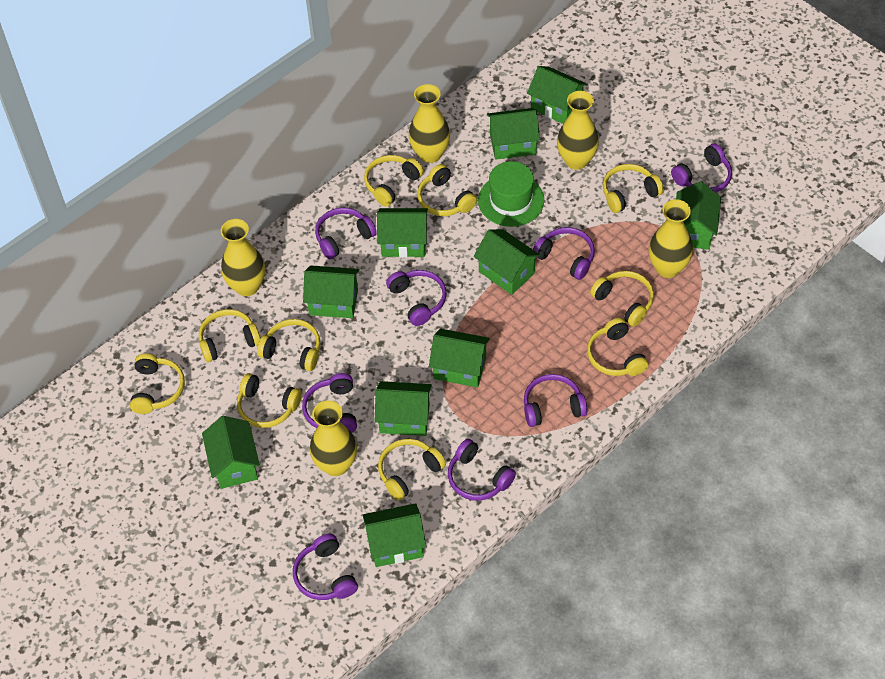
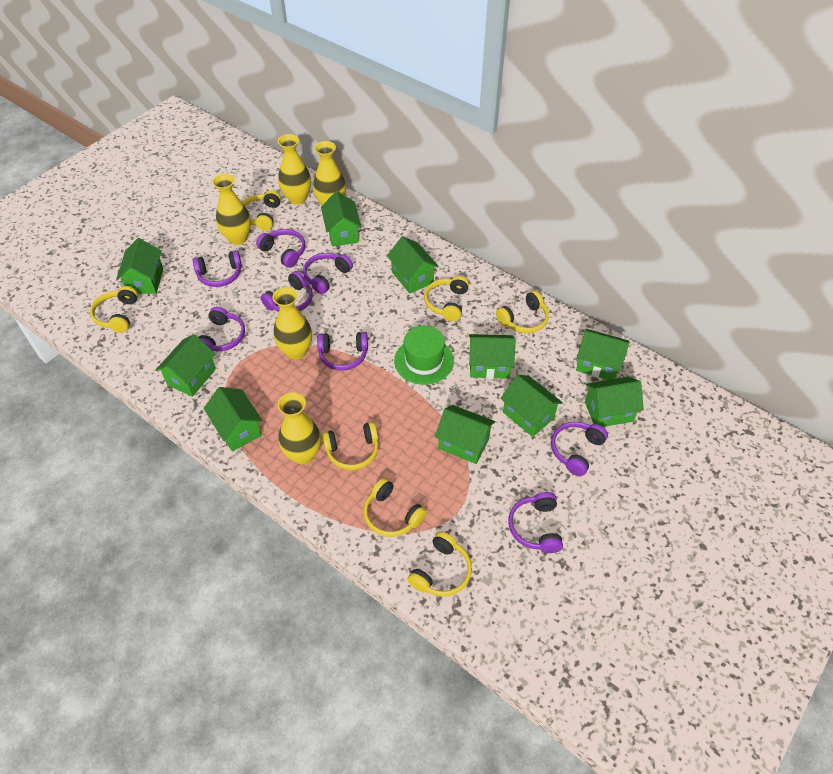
yellow headphones: 10 -> 7

